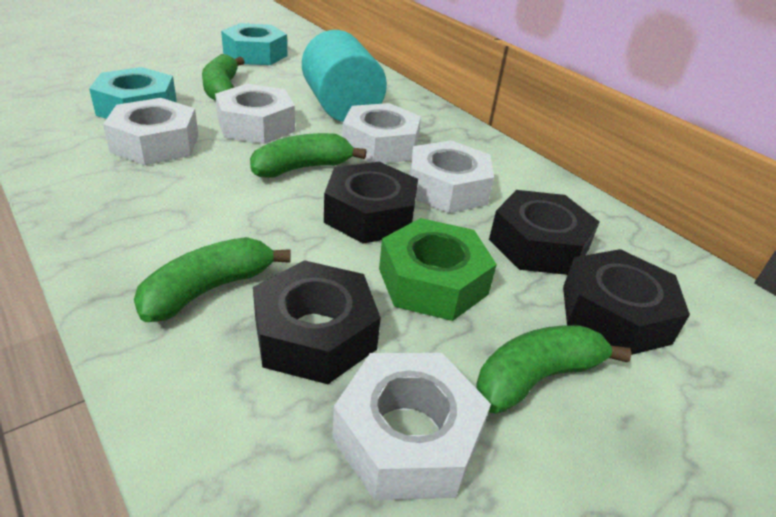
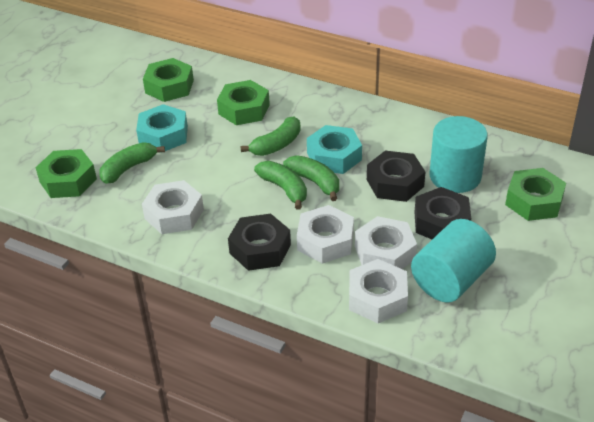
black nut: 4 -> 3
green nut: 1 -> 4
turquoise cylinder: 1 -> 2
white nut: 5 -> 4

